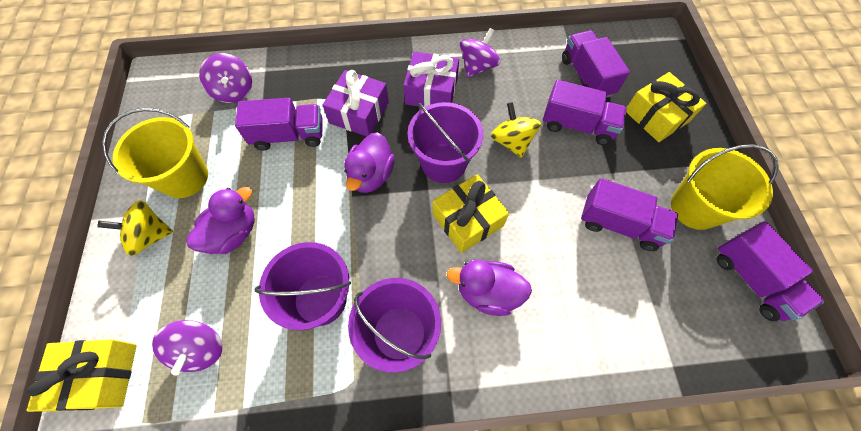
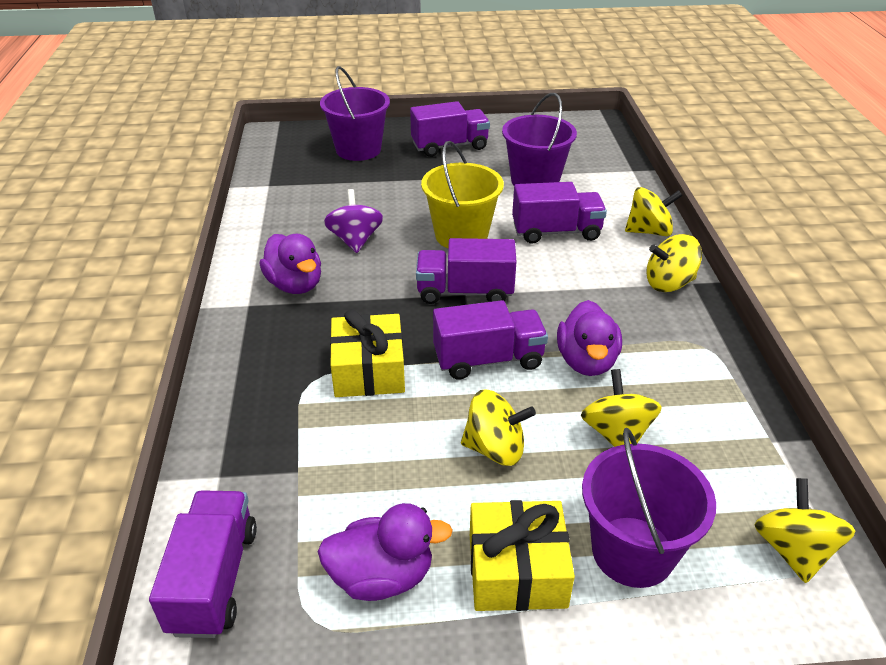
purple gift: 2 -> 0
purple spinning top: 3 -> 1
yellow bucket: 2 -> 1
yellow gift: 3 -> 2
yellow spinning top: 2 -> 5

